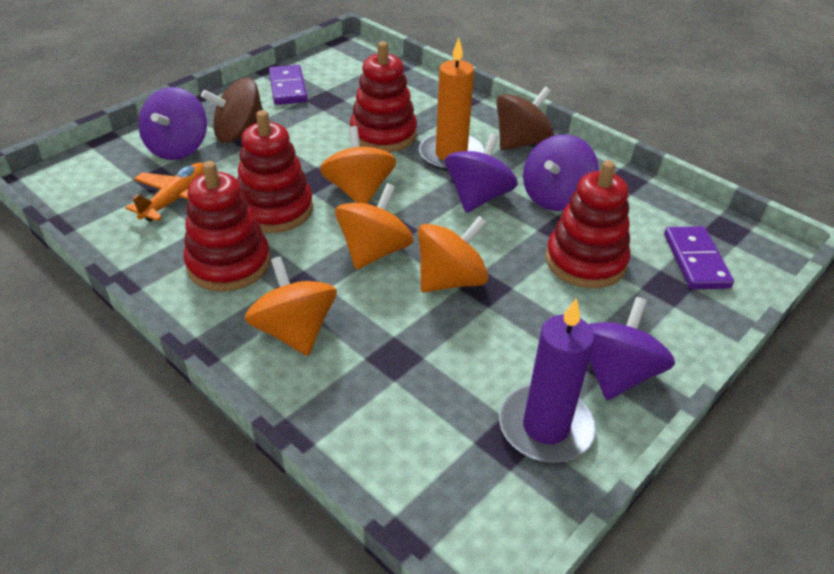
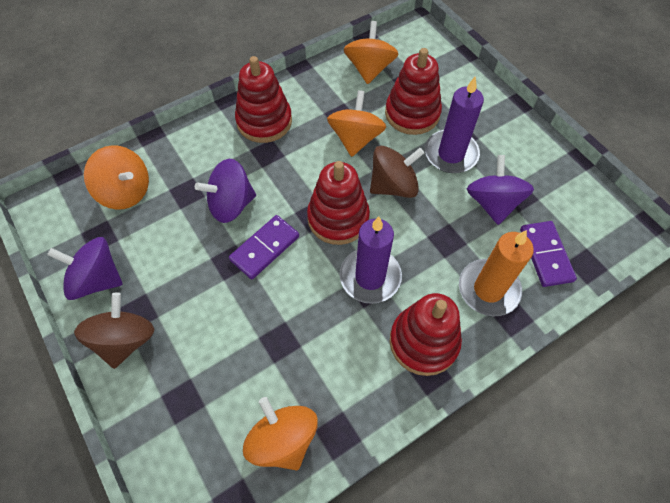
orange plane: 1 -> 0
purple candle: 1 -> 2
purple spinning top: 4 -> 3

